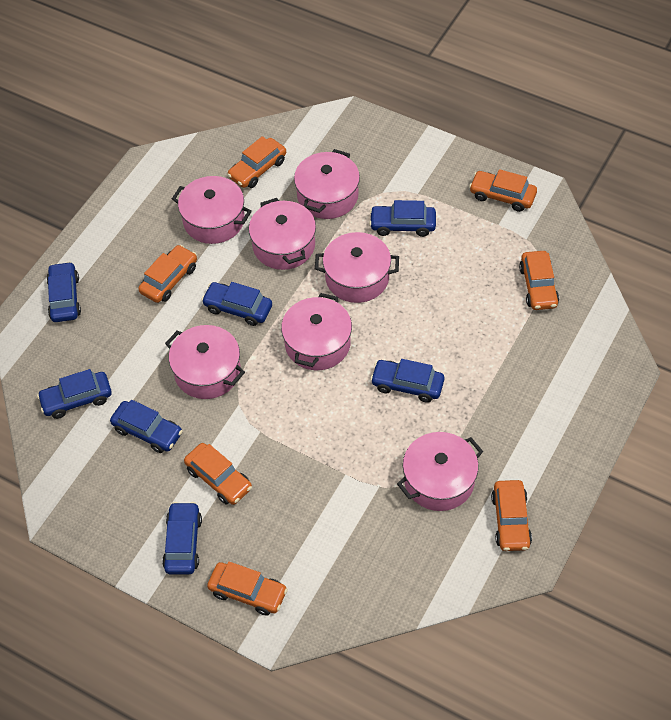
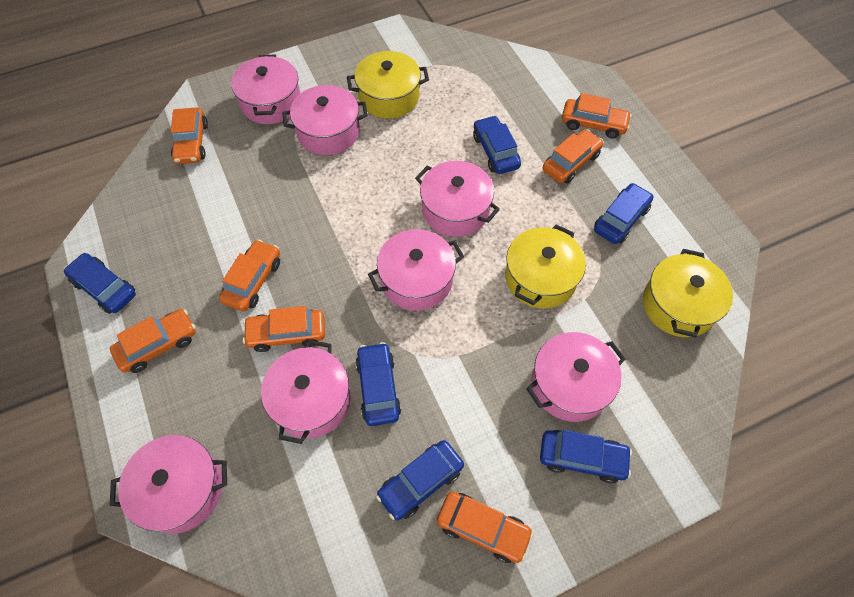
blue car: 7 -> 6
yellow pot: 0 -> 3

